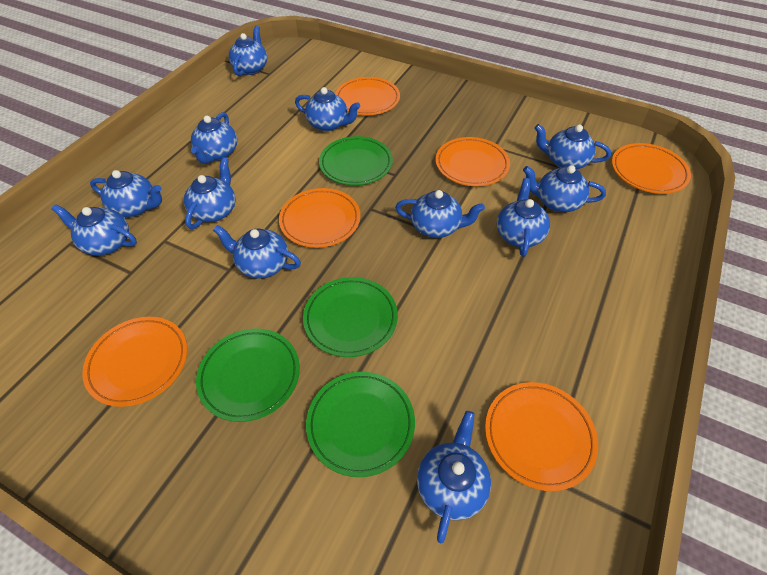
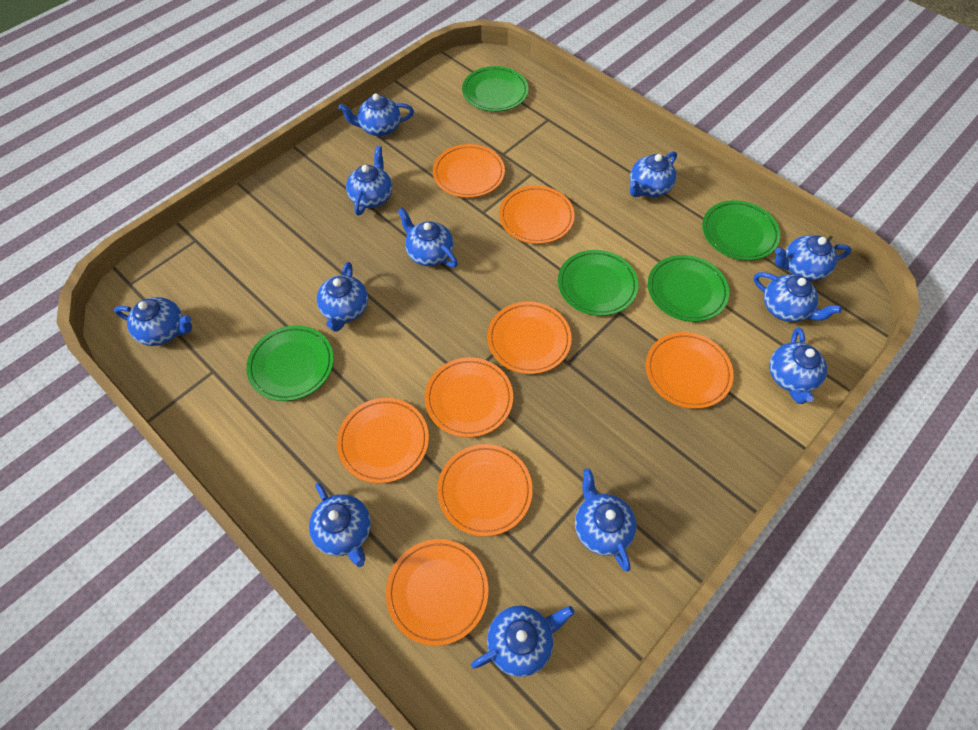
green plate: 4 -> 5
orange plate: 6 -> 8

